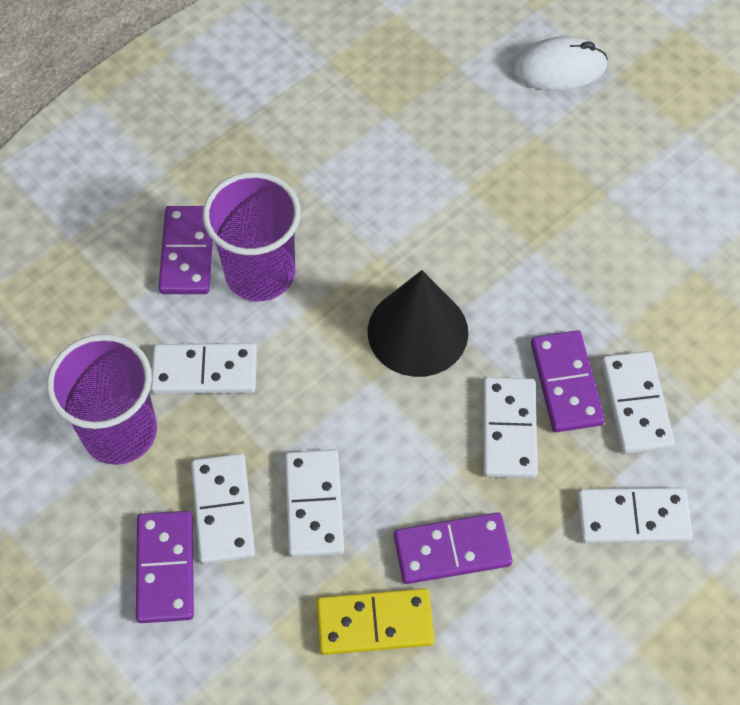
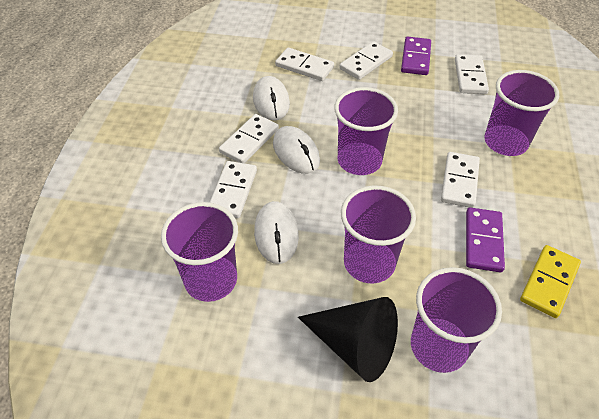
purple cup: 2 -> 5
purple domino: 4 -> 2
white mouse: 1 -> 3

